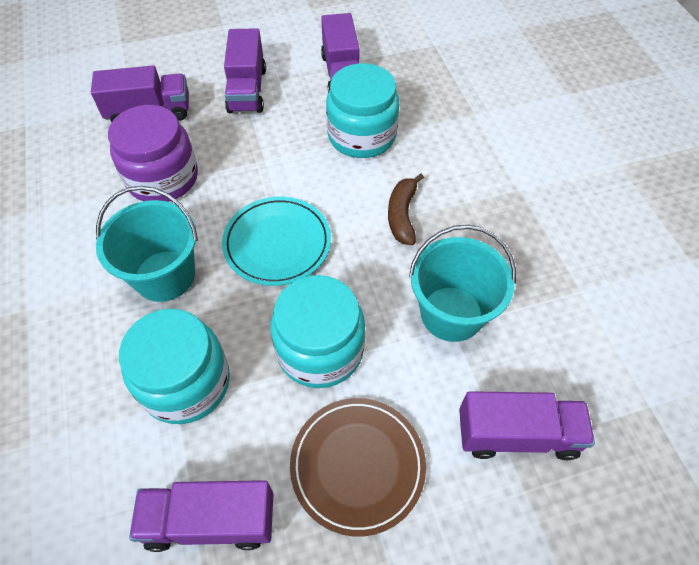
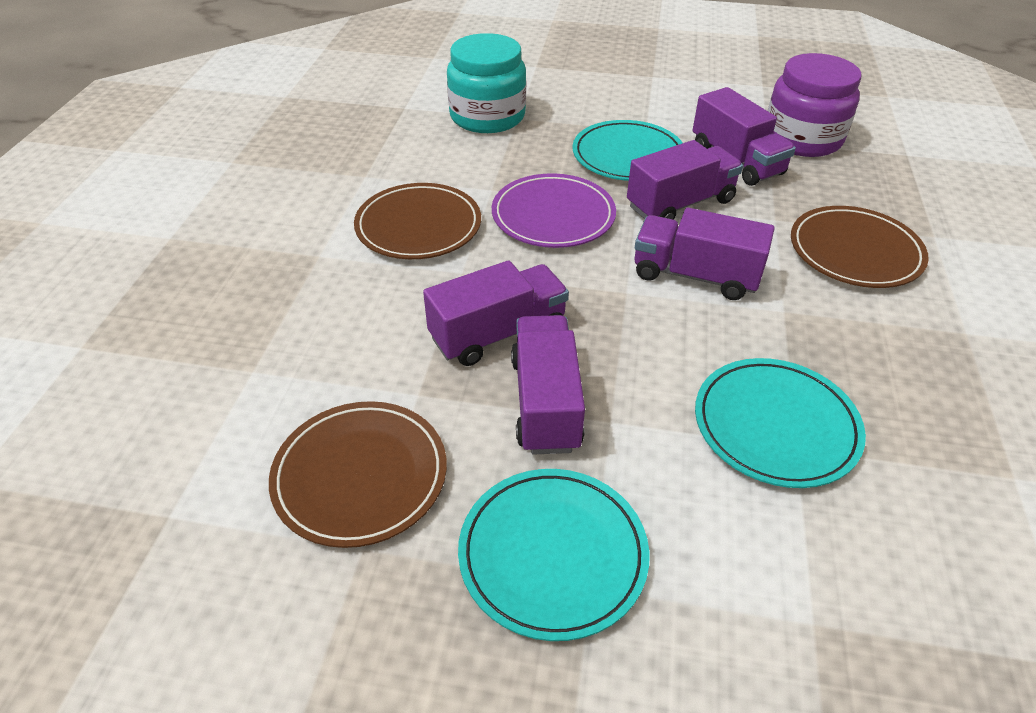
brown banana: 1 -> 0
brown plate: 1 -> 3
purple plate: 0 -> 1
turquoise bucket: 2 -> 0
turquoise jar: 3 -> 1
turquoise plate: 1 -> 3

